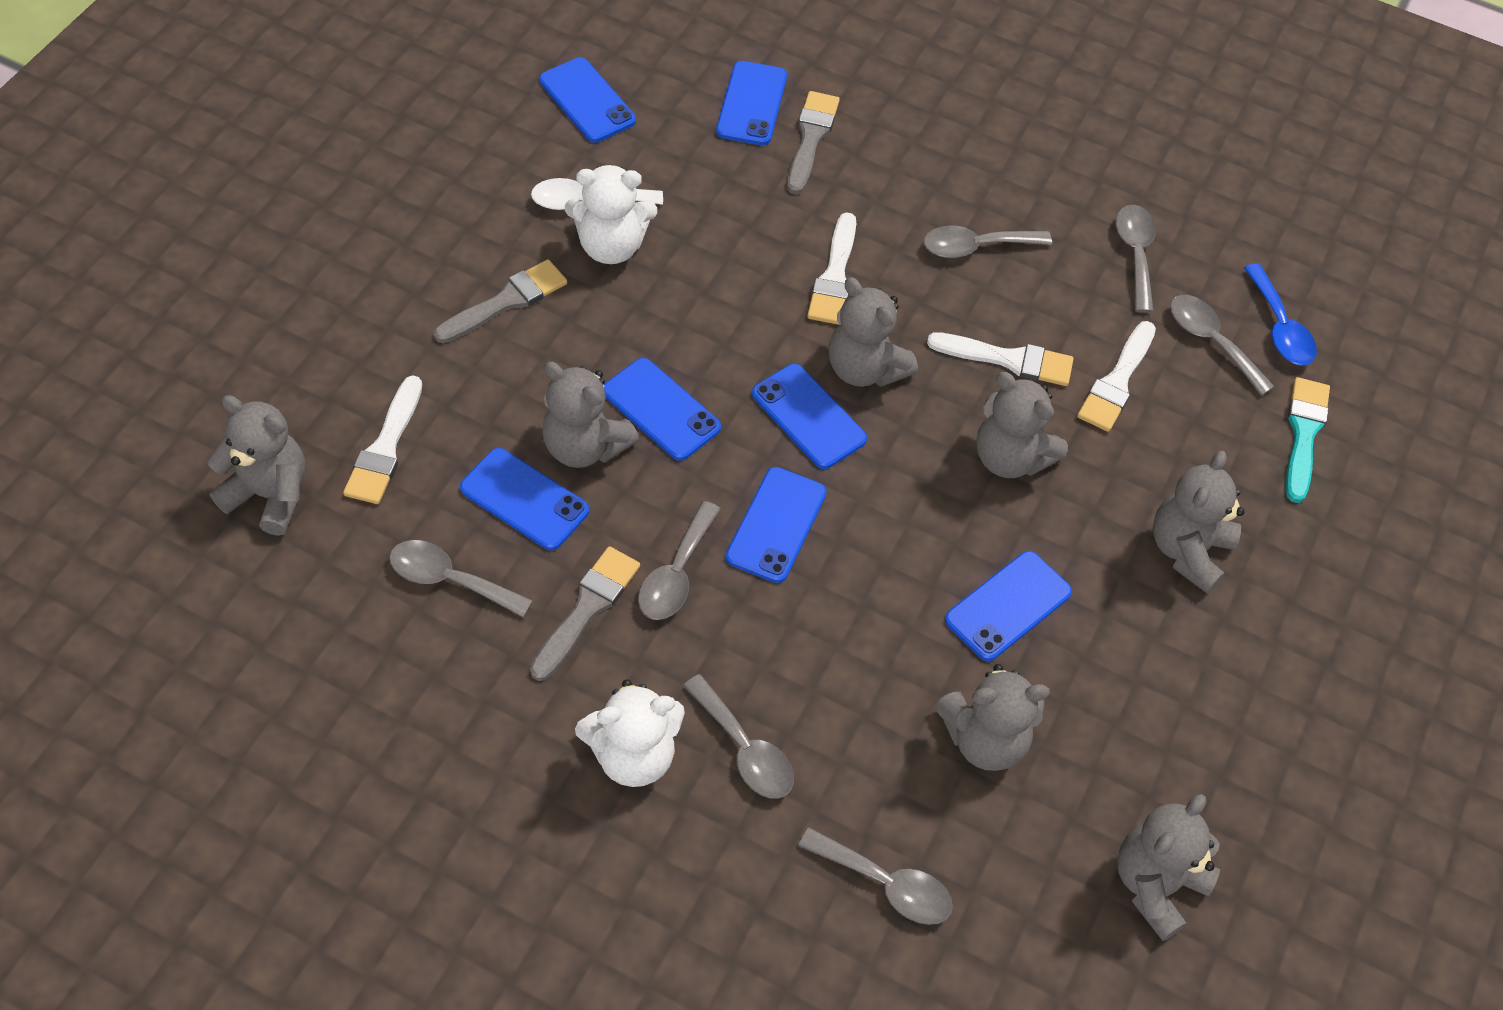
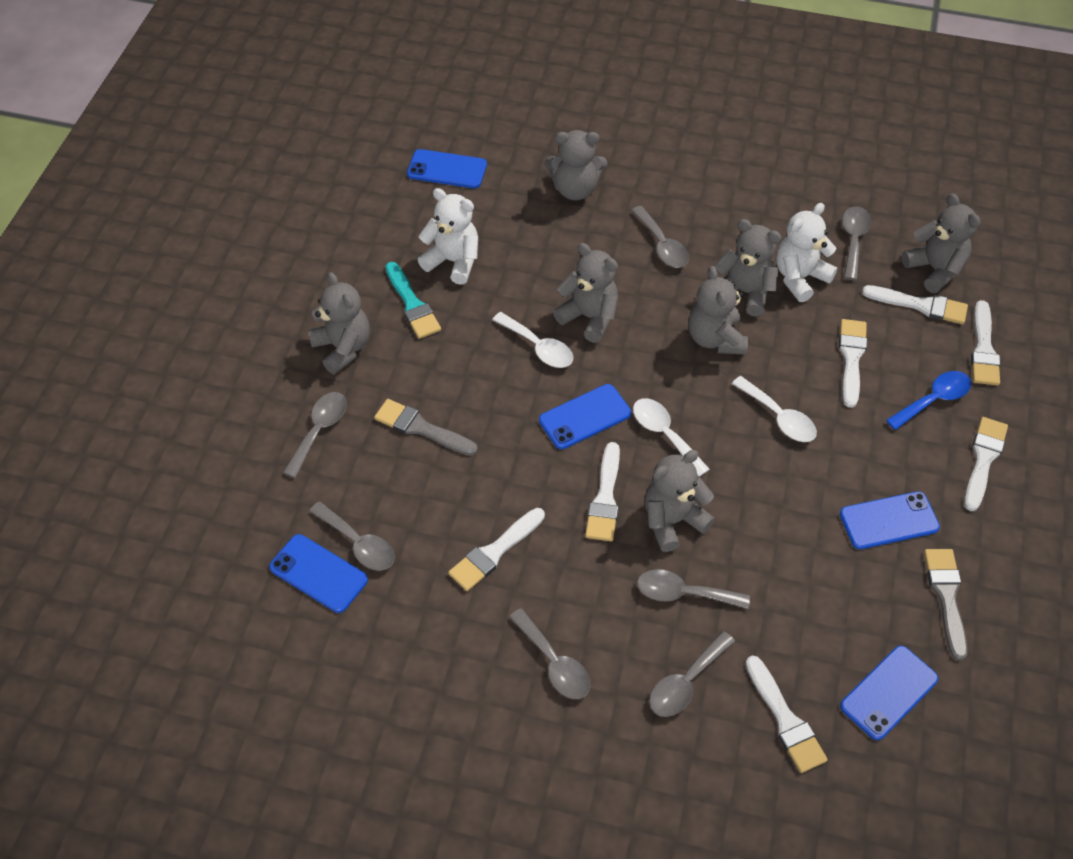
blue phone: 7 -> 5
grey brush: 3 -> 2
white brush: 4 -> 7
white spoon: 1 -> 3

